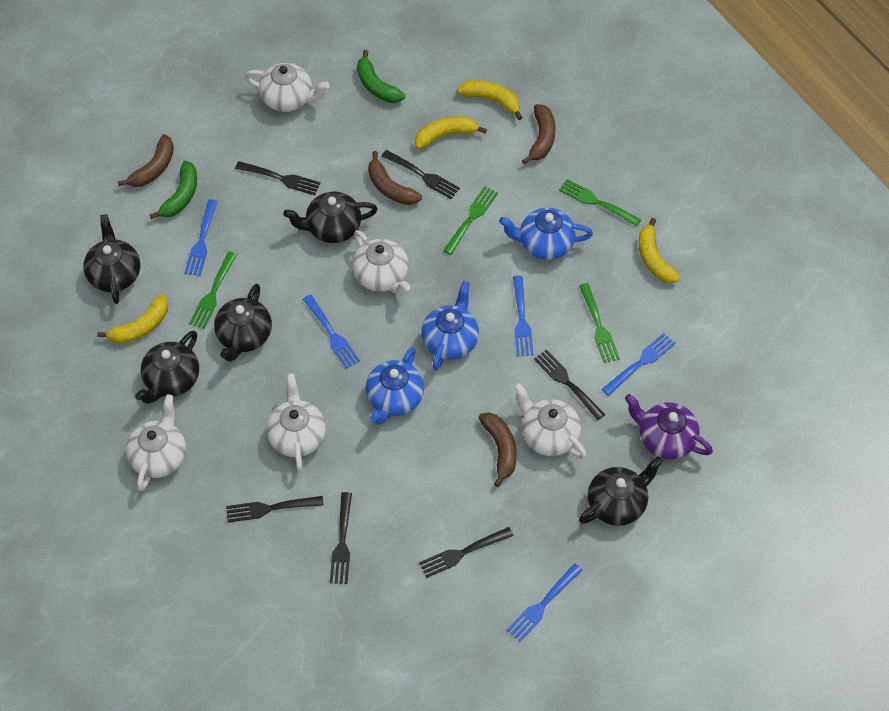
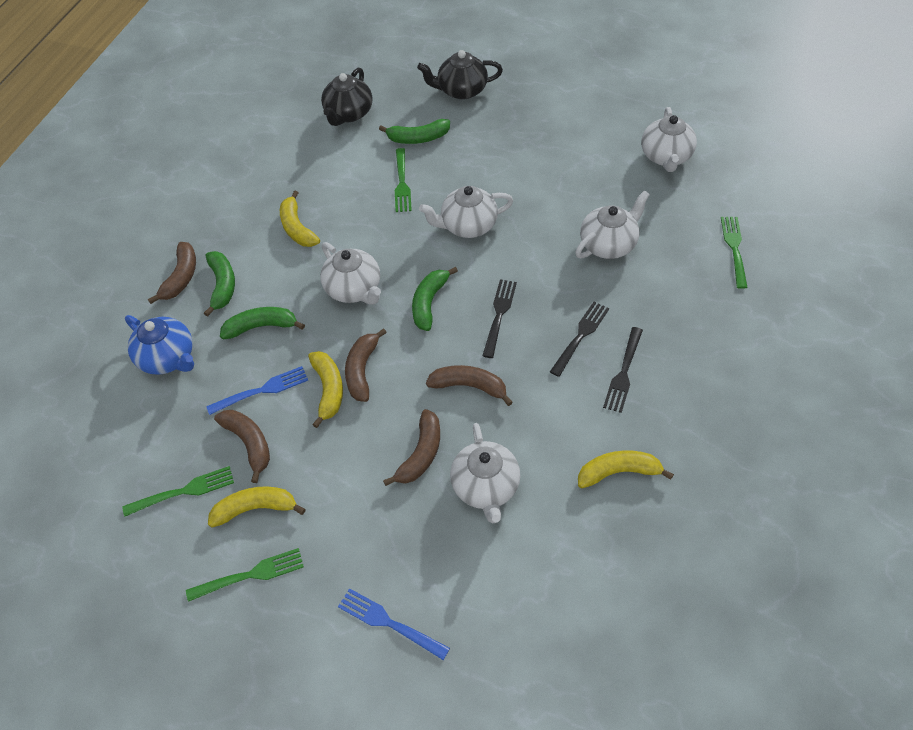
black fork: 6 -> 3
black teapot: 5 -> 2
blue fork: 5 -> 2
blue teapot: 3 -> 1
brown banana: 4 -> 5
green banana: 2 -> 4
purple teapot: 1 -> 0

